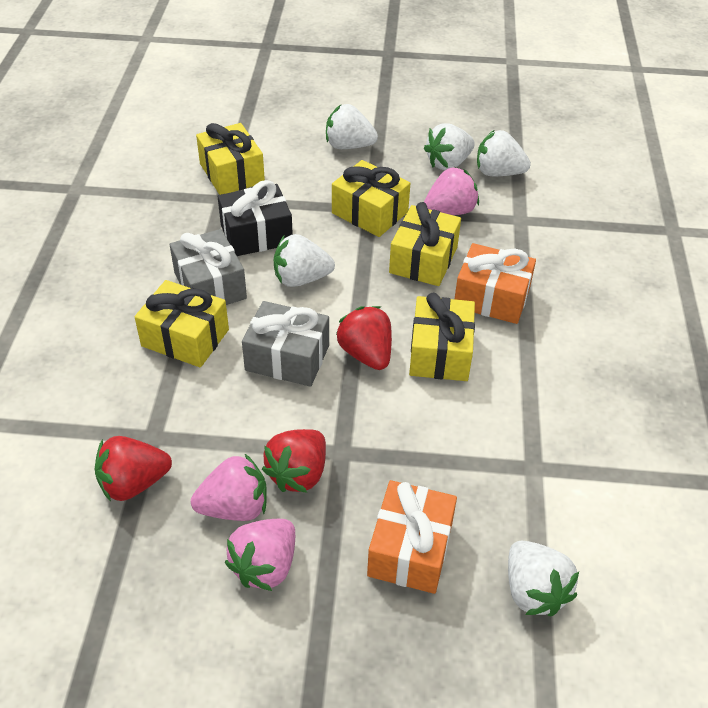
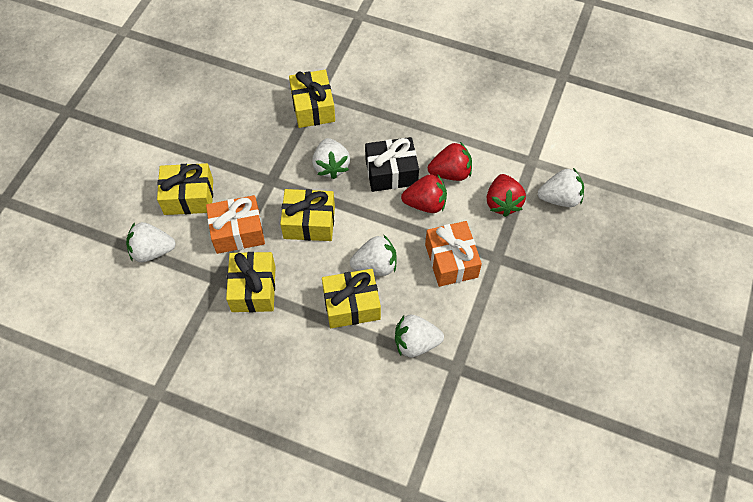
grey gift: 2 -> 0
pink strawberry: 3 -> 0

